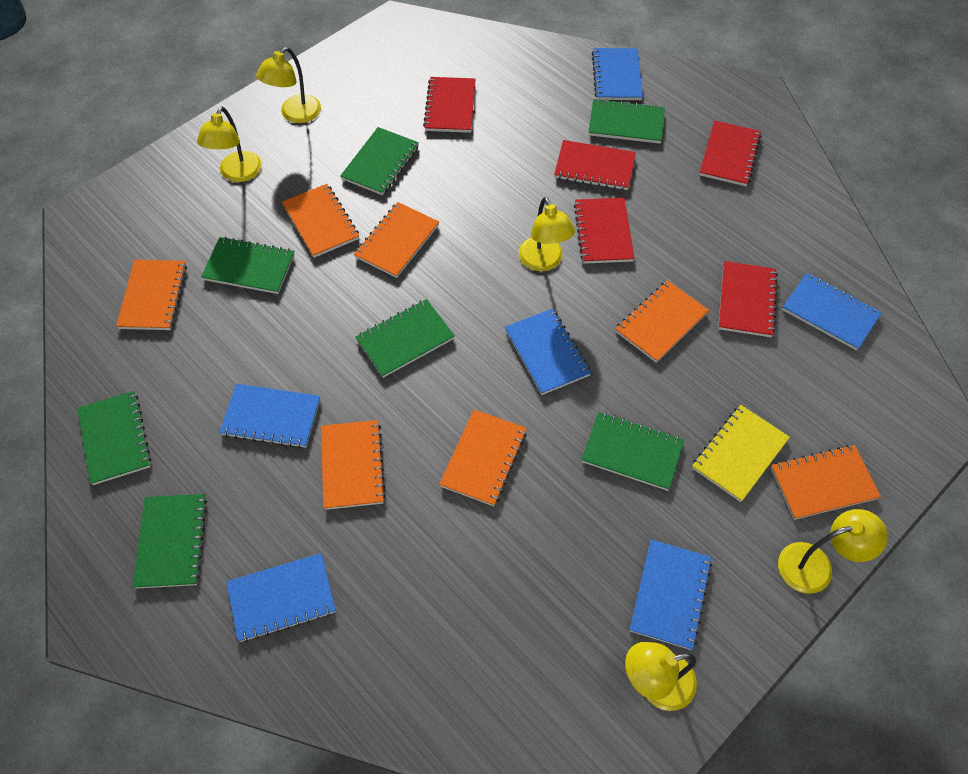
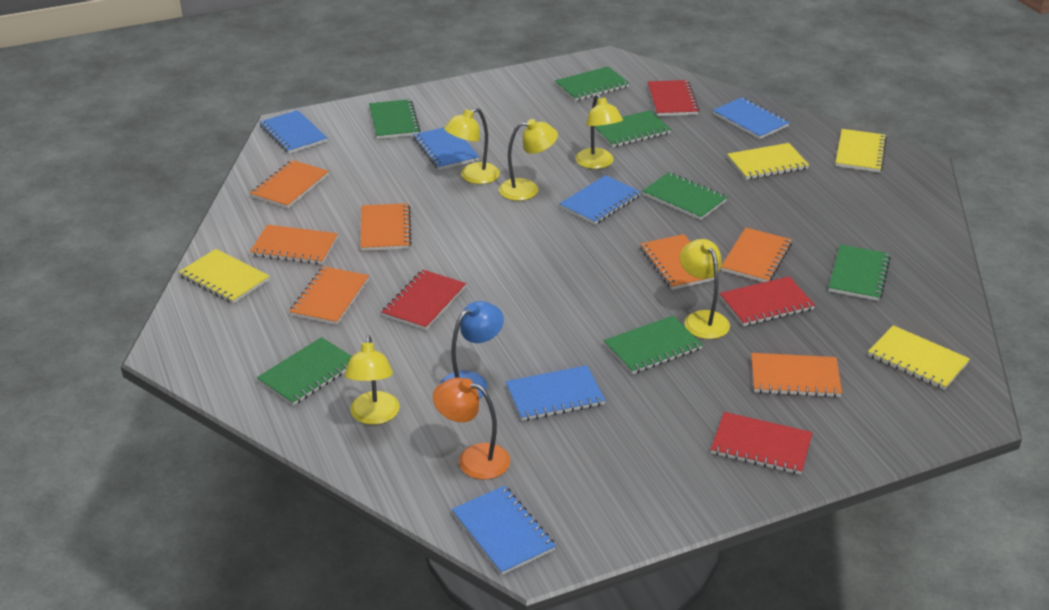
blue lamp: 0 -> 1
orange lamp: 0 -> 1
red notebook: 5 -> 4
yellow notebook: 1 -> 4

